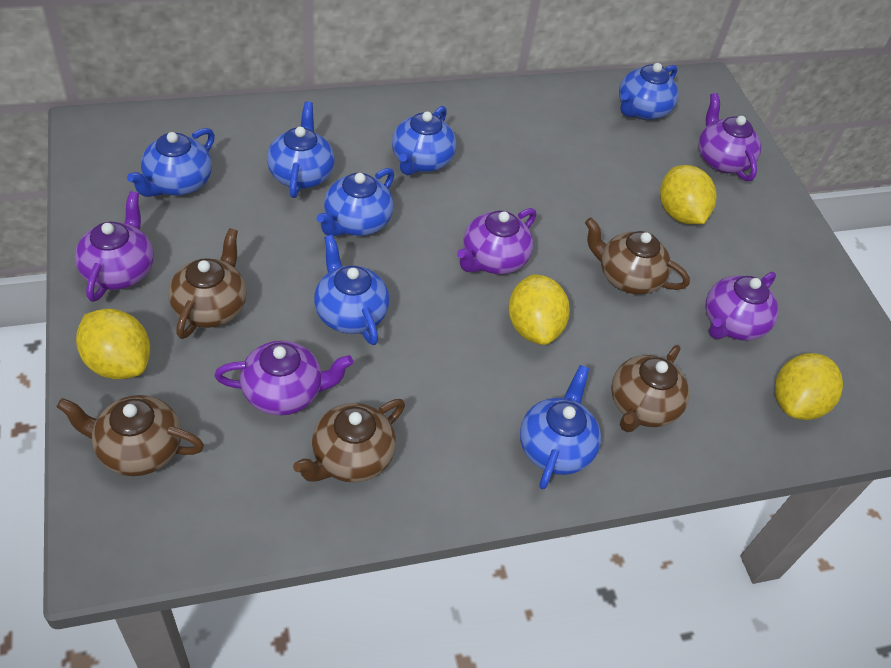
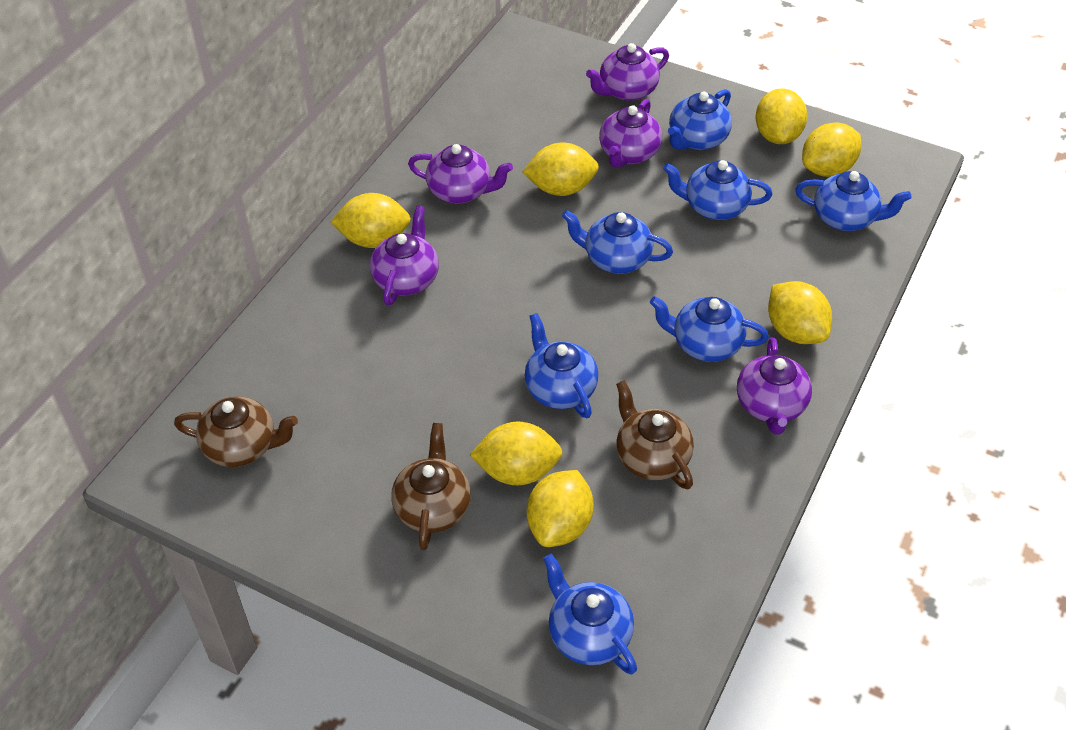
brown teapot: 5 -> 3
yellow lemon: 4 -> 7

